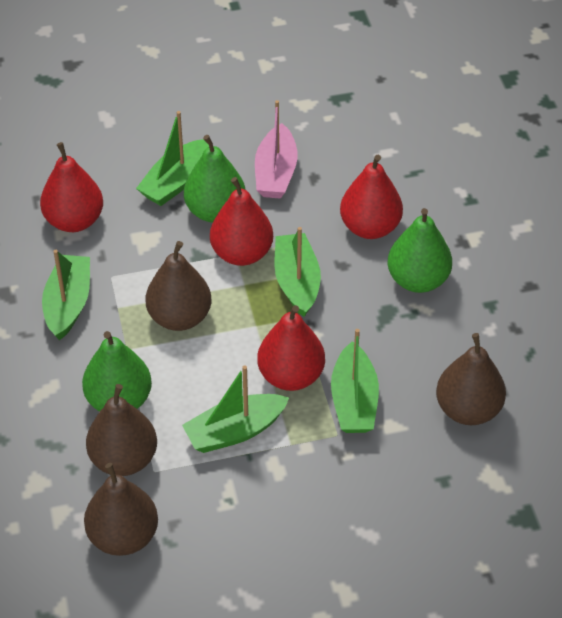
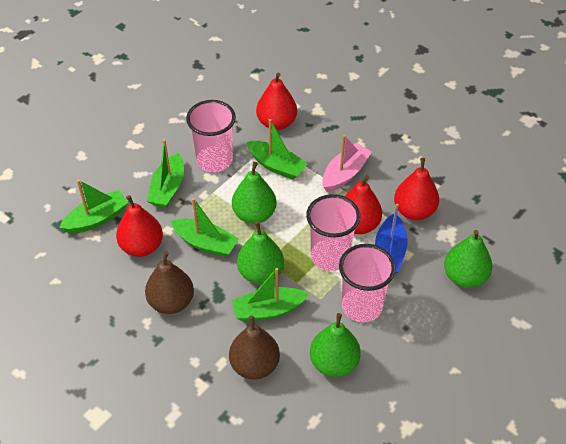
blue boat: 0 -> 1
brown pear: 4 -> 2
green pear: 3 -> 4
pink cup: 0 -> 3

